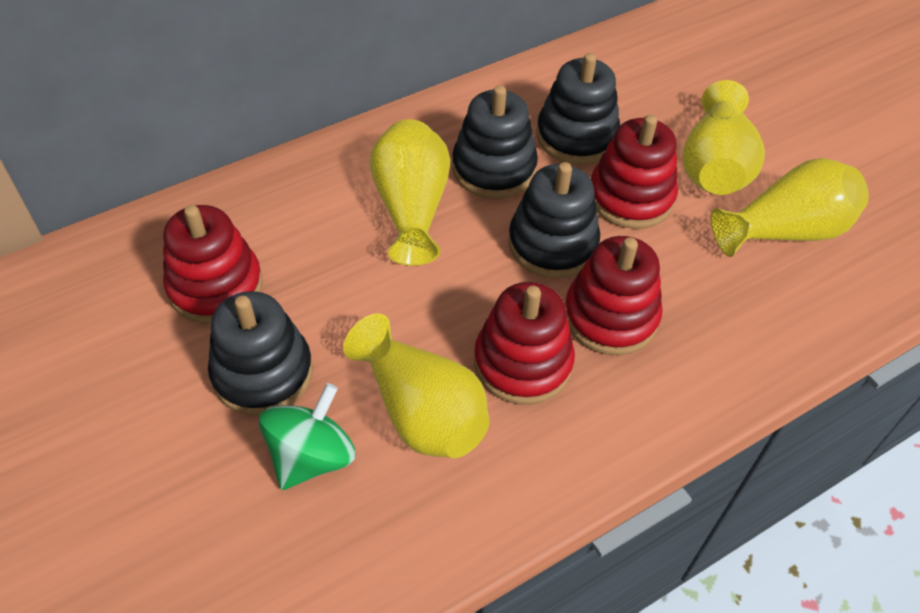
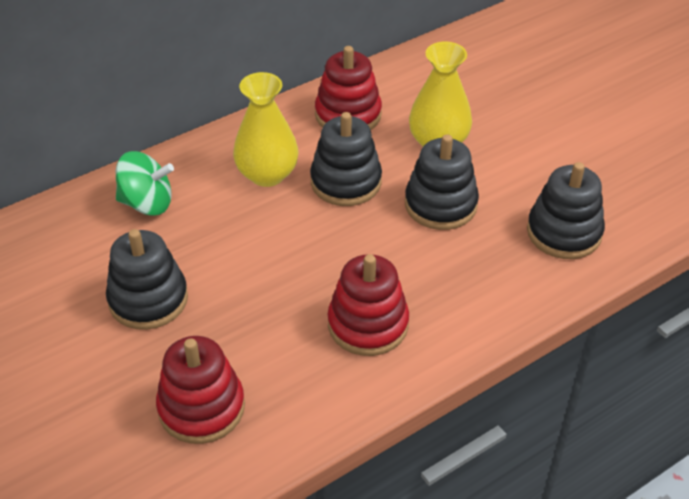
red stacking toy: 4 -> 3
yellow vase: 4 -> 2

